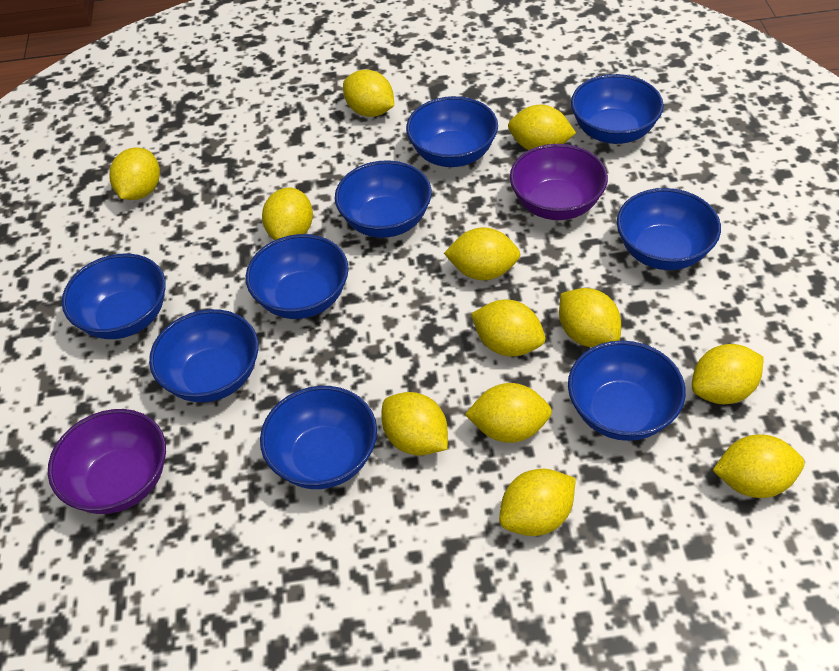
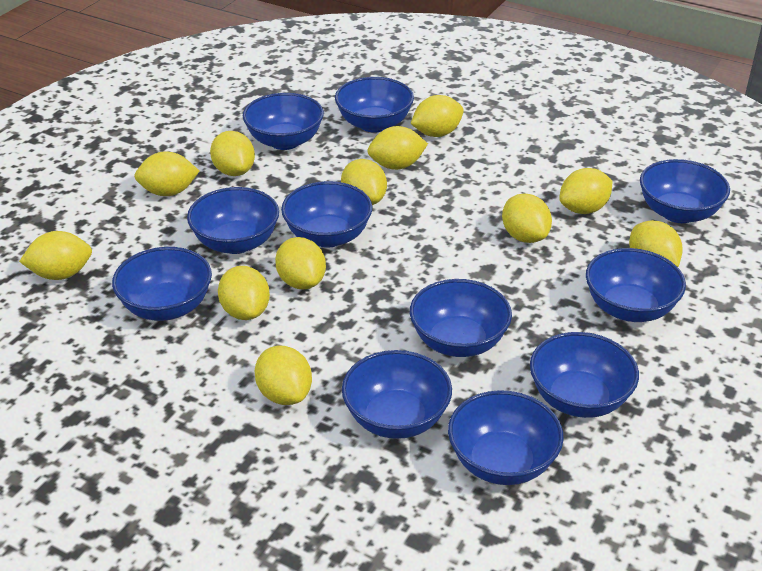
blue bowl: 9 -> 11
purple bowl: 2 -> 0

